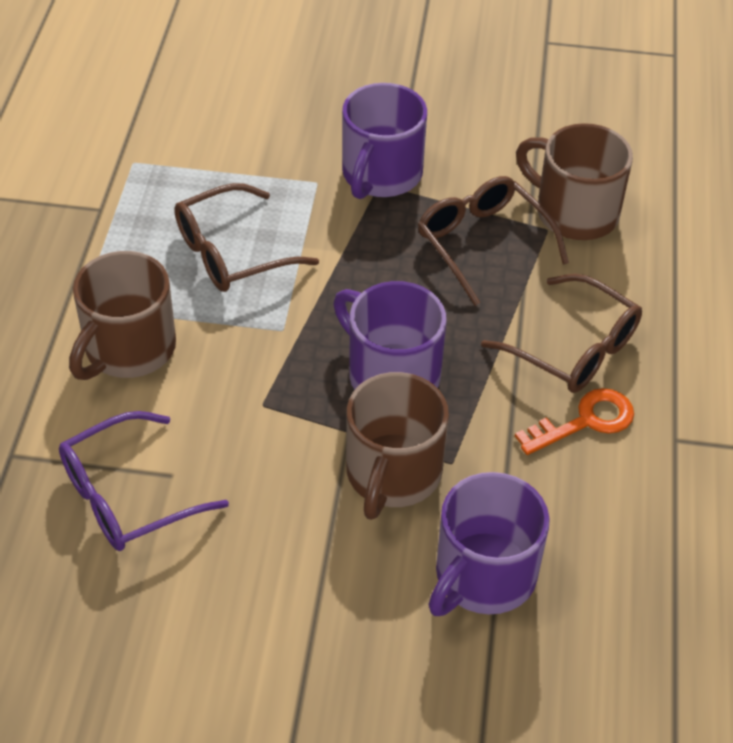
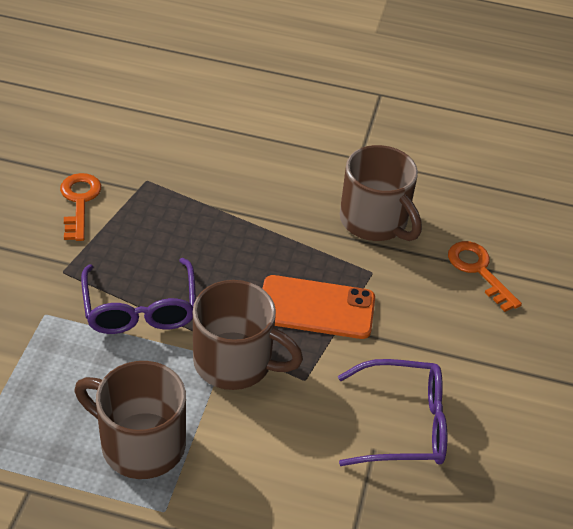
brown glasses: 3 -> 0
orange key: 1 -> 2
orange phone: 0 -> 1
purple glasses: 1 -> 2
purple mug: 3 -> 0

